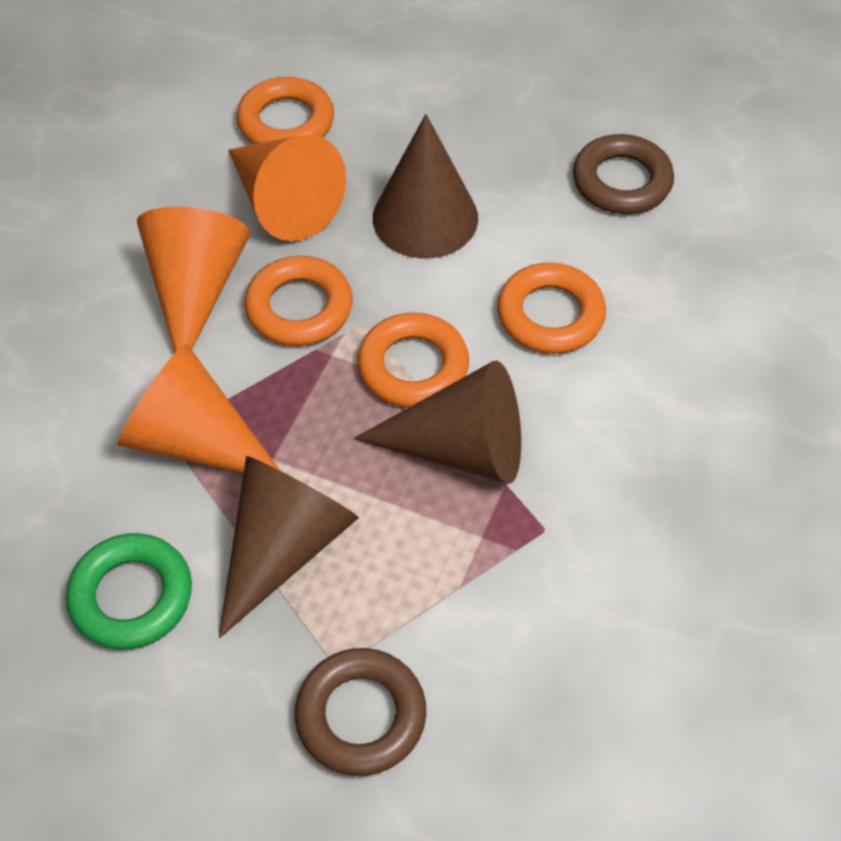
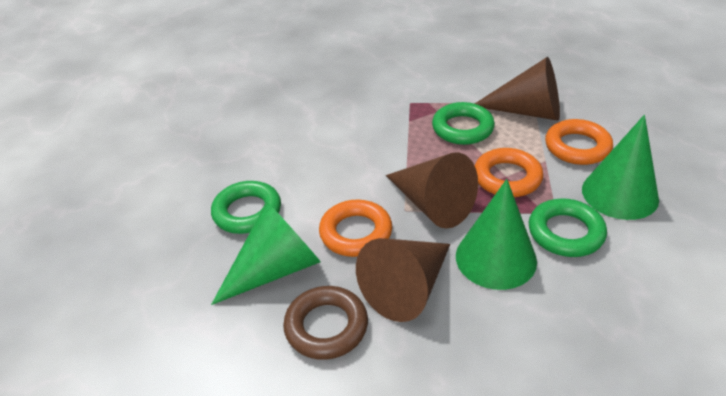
brown ring: 2 -> 1
green cone: 0 -> 3
green ring: 1 -> 3
orange cone: 3 -> 0
orange ring: 4 -> 3

